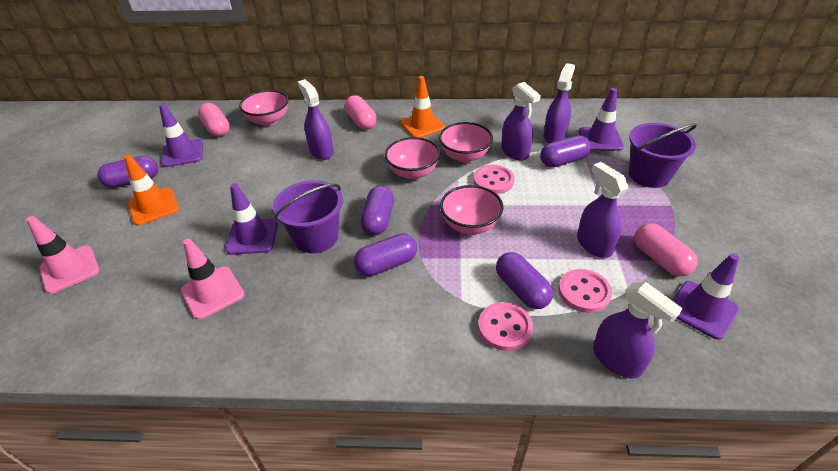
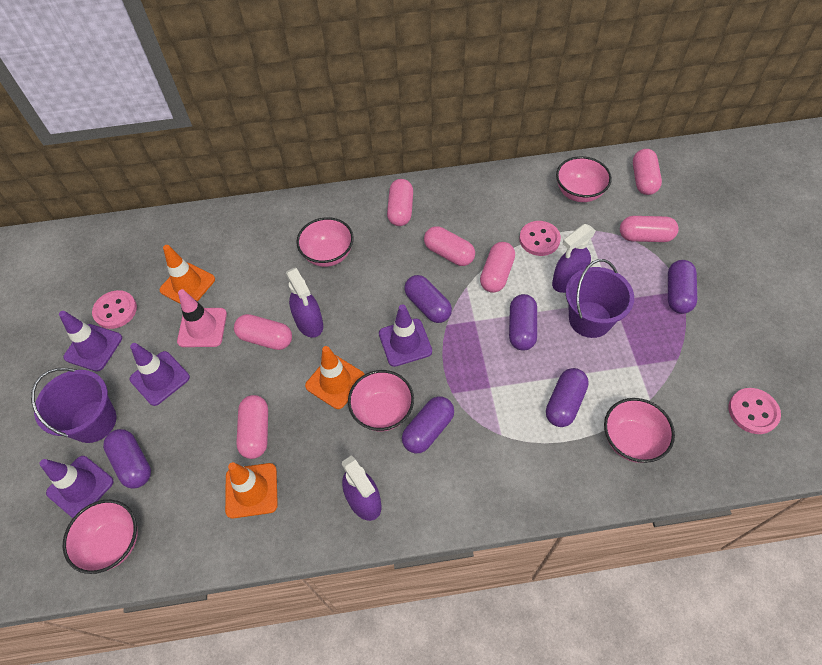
orange traffic cone: 2 -> 3
pink bowl: 4 -> 5
pink capsule: 3 -> 7
pink traffic cone: 2 -> 1
purple capsule: 5 -> 6
purple spray bottle: 5 -> 3

